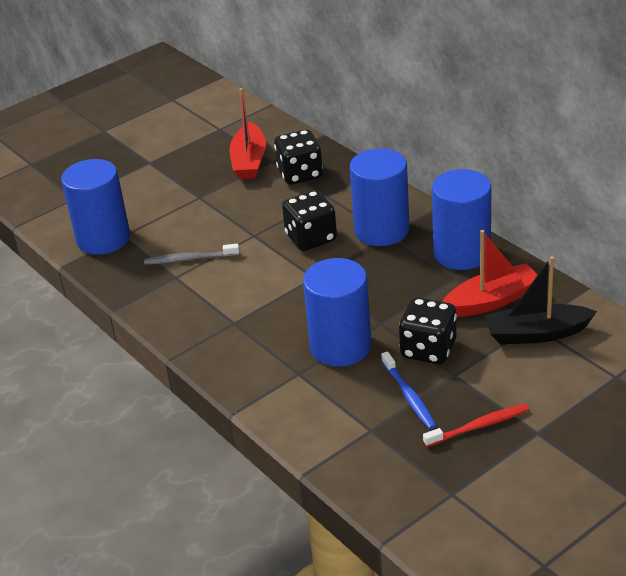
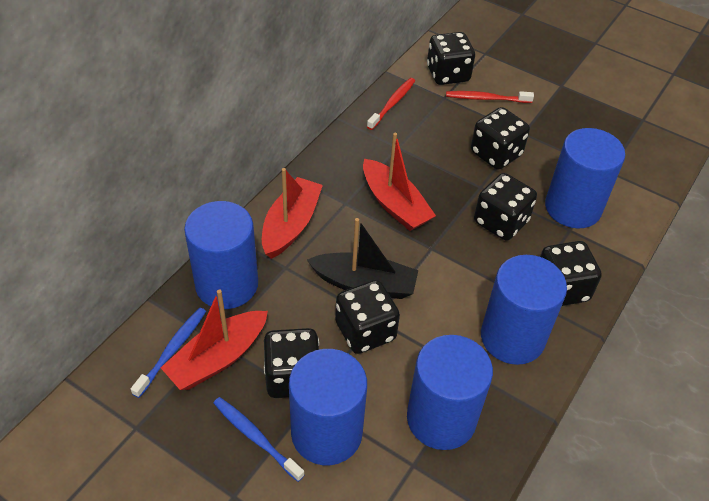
black dice: 3 -> 6
blue cylinder: 4 -> 5
blue toothbrush: 1 -> 2
grey toothbrush: 1 -> 0
red boat: 2 -> 3
red toothbrush: 1 -> 2

